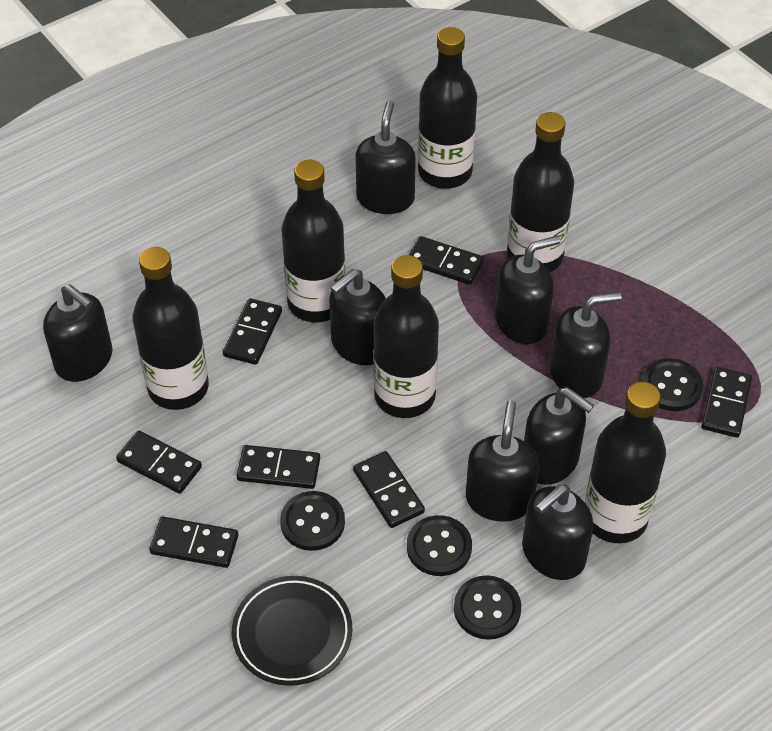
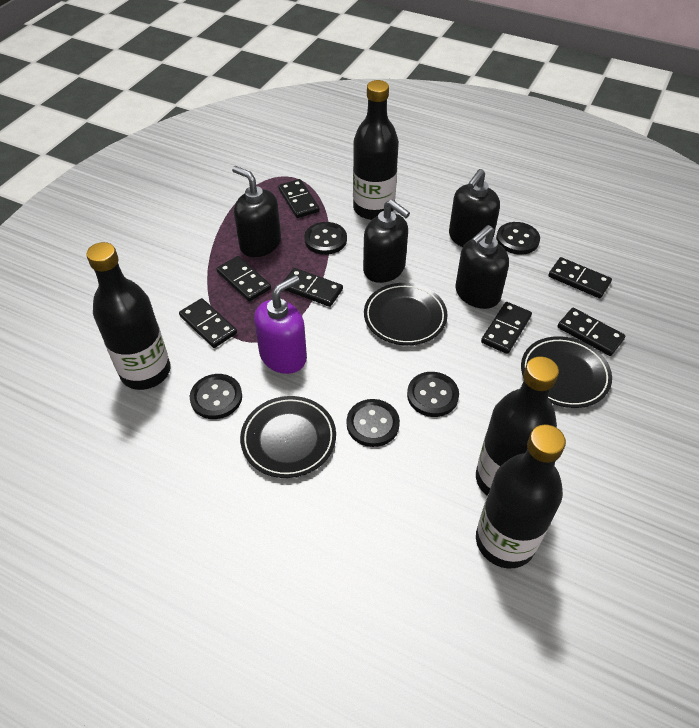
black bottle: 6 -> 4
black button: 4 -> 5
black plate: 1 -> 3
black soap dispenser: 8 -> 4
purple soap dispenser: 0 -> 1

